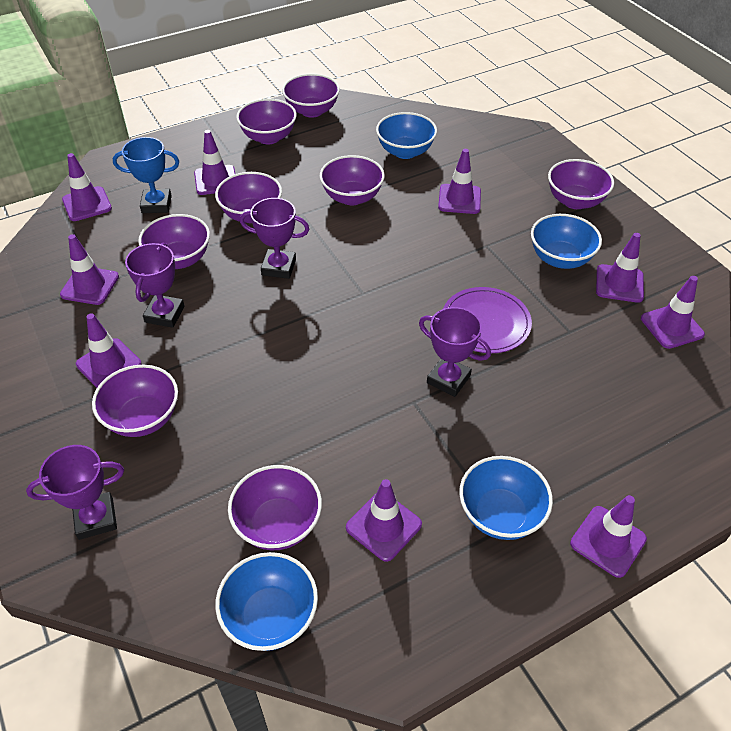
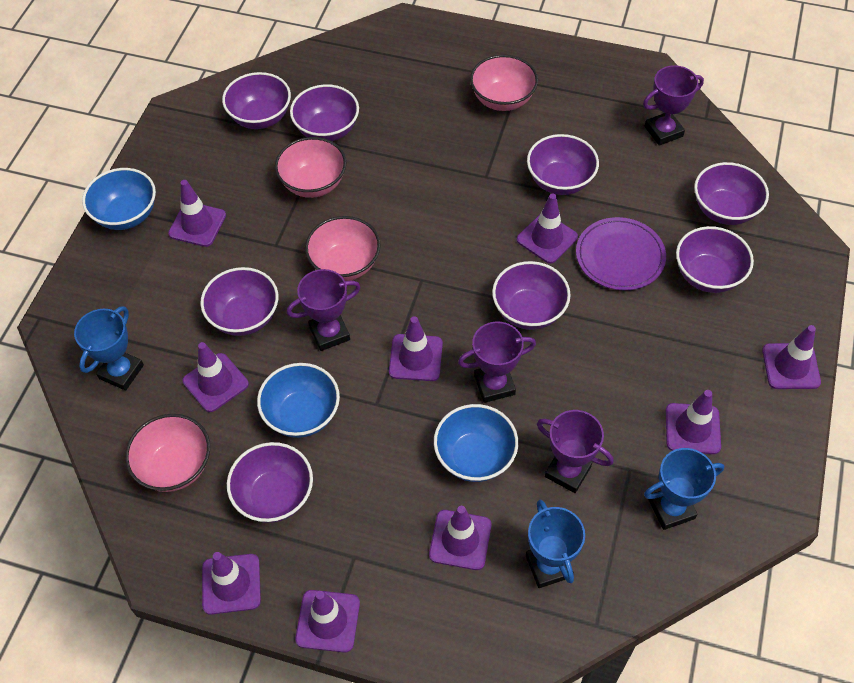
blue bowl: 4 -> 3
blue trophy: 1 -> 3
pink bowl: 0 -> 4

